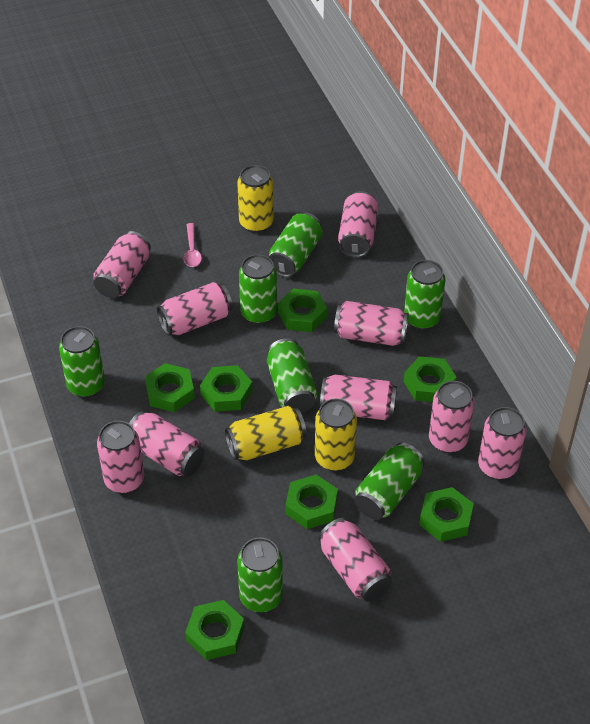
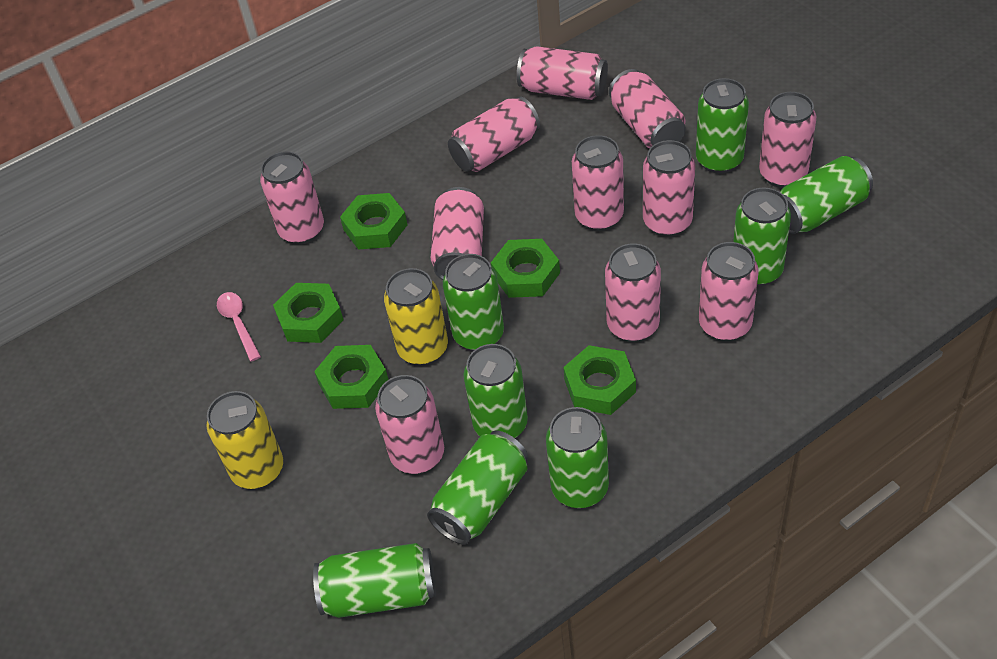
green can: 7 -> 8
green nut: 7 -> 5
pink can: 10 -> 11
yellow can: 3 -> 2

